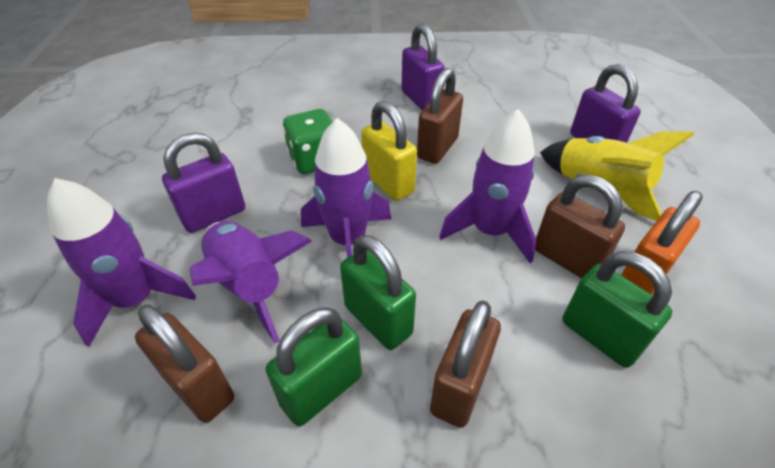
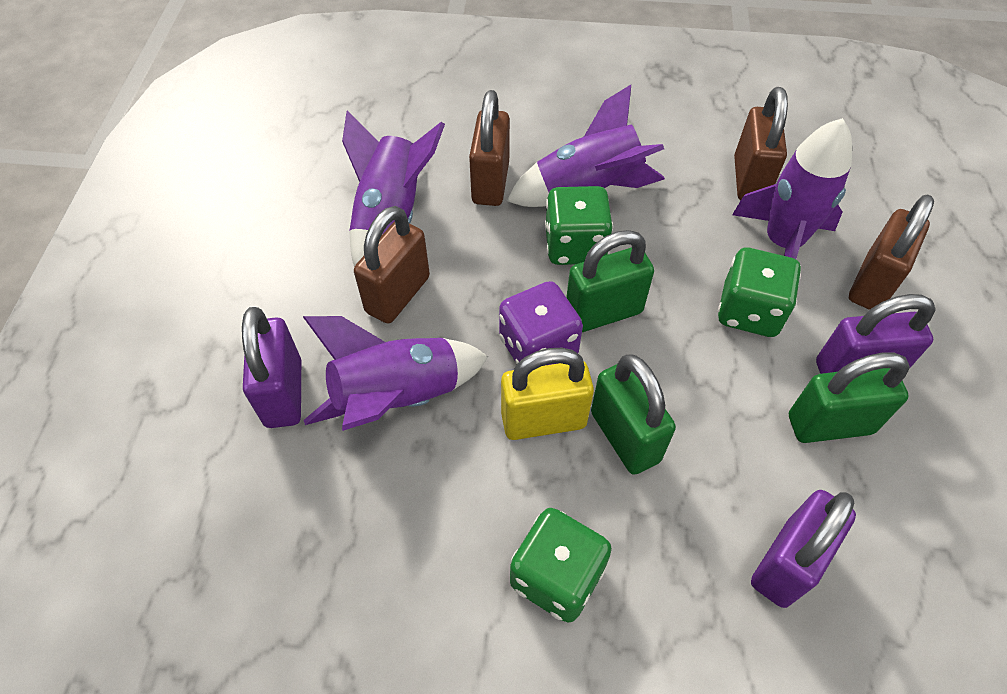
green dice: 1 -> 3
orange padlock: 1 -> 0
purple dice: 0 -> 1
yellow rocket: 1 -> 0

